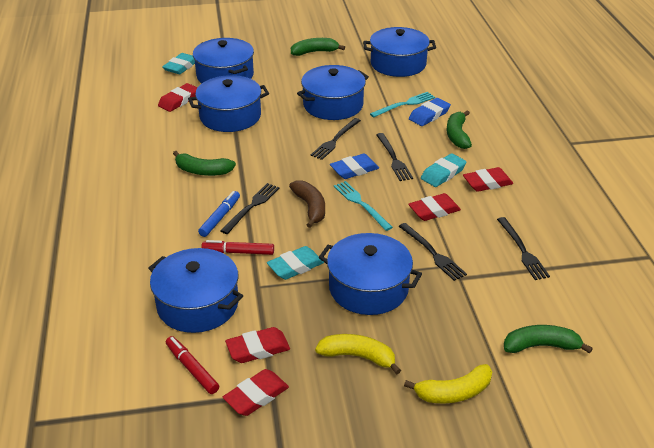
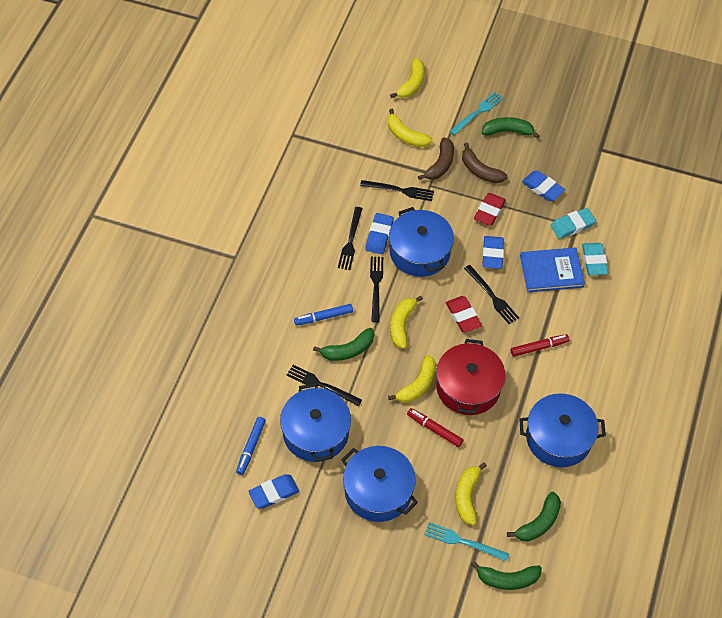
blue book: 0 -> 1
blue eraser: 2 -> 4
blue marker: 1 -> 2
blue pot: 6 -> 4
brown banana: 1 -> 2
red eraser: 5 -> 2
red pot: 0 -> 1
turquoise eraser: 3 -> 2
yellow banana: 2 -> 5

